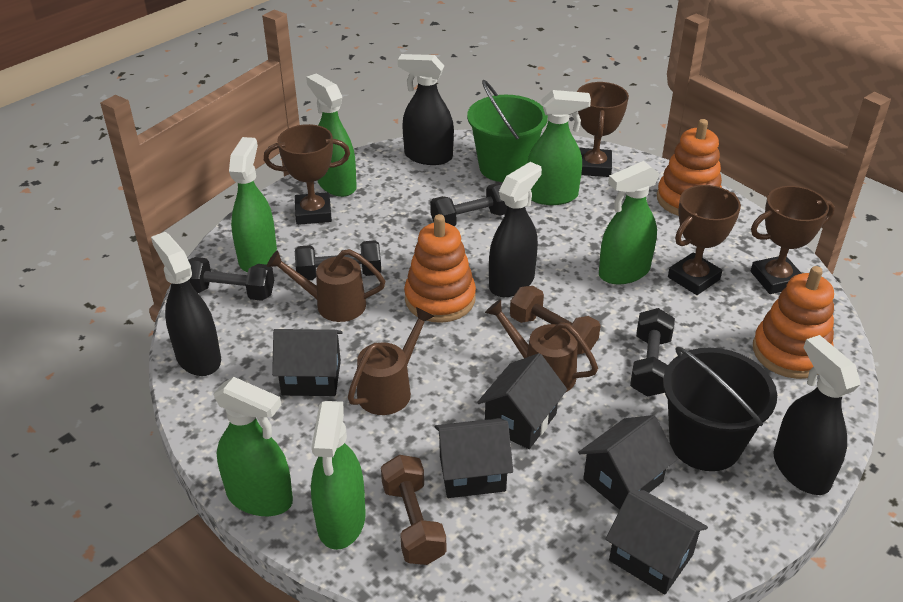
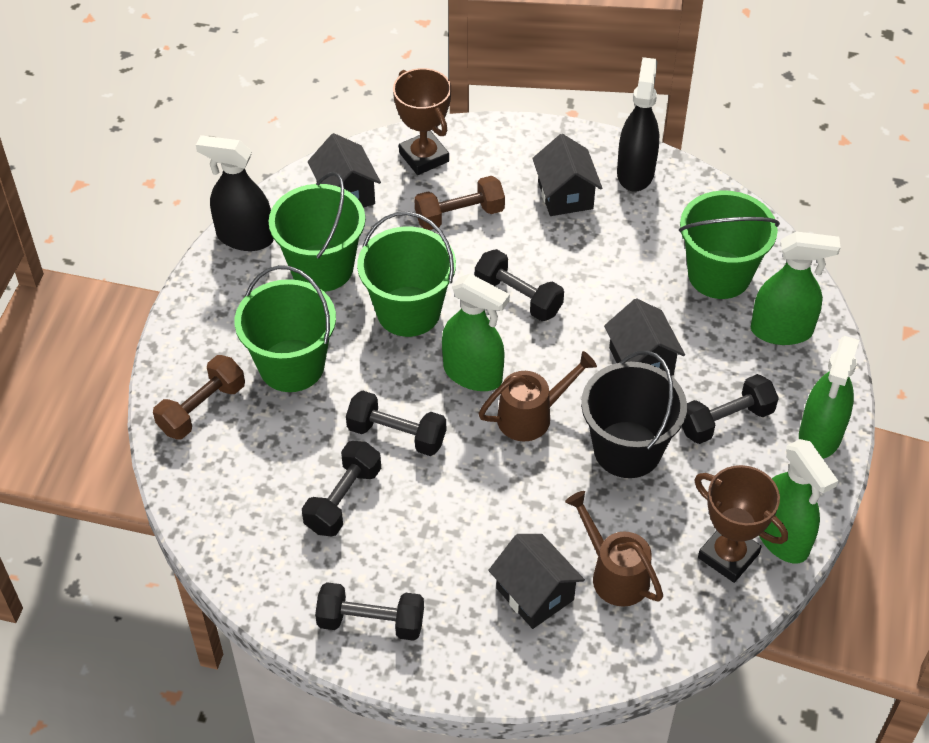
black dumbbell: 4 -> 5
black house: 5 -> 4
black spray bottle: 4 -> 2
brown trophy: 4 -> 2
brown watering can: 3 -> 2
green bucket: 1 -> 4
green spray bottle: 6 -> 4
orange stacking toy: 3 -> 0

